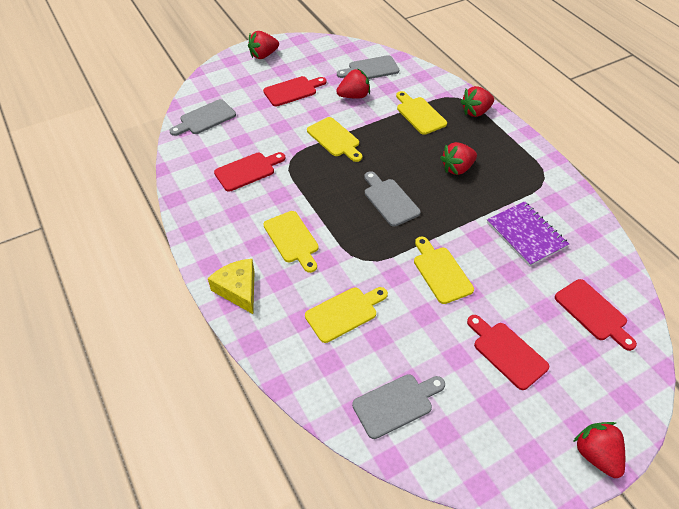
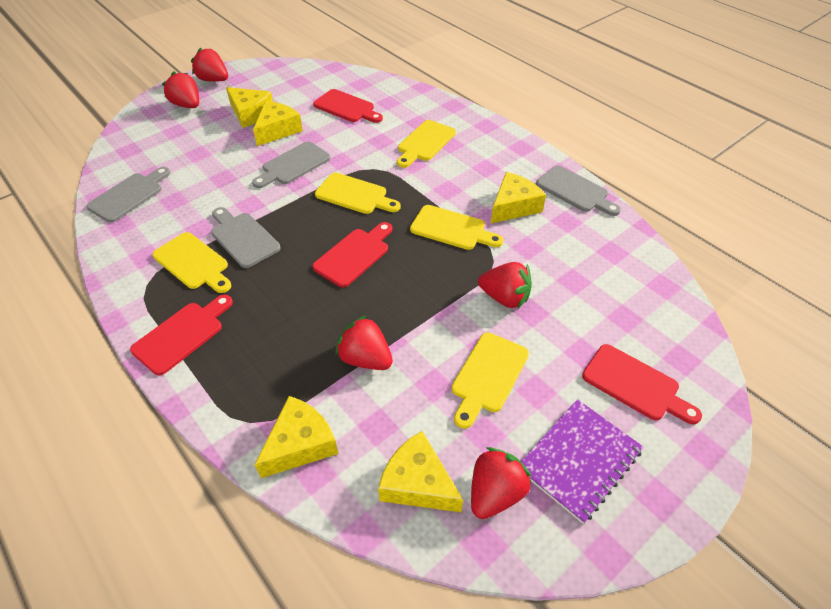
yellow cheese: 1 -> 5

